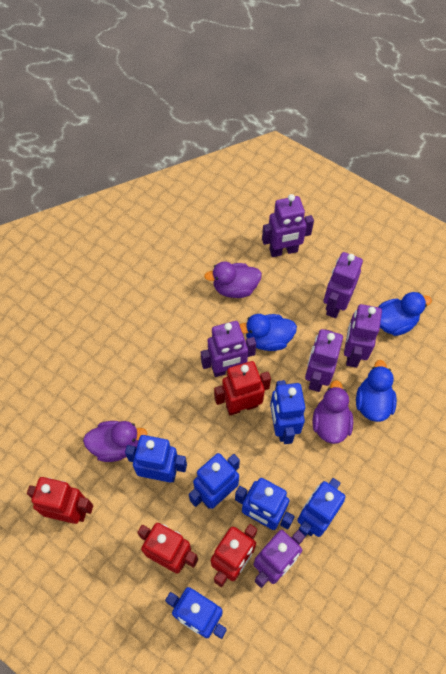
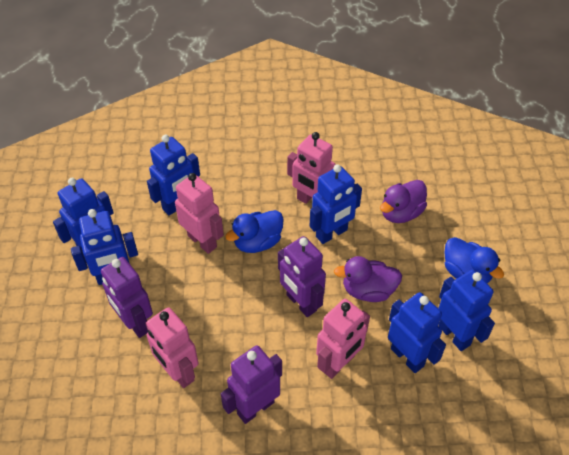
blue duck: 3 -> 2
pink robot: 0 -> 4
purple duck: 3 -> 2
purple robot: 6 -> 3
red robot: 4 -> 0

